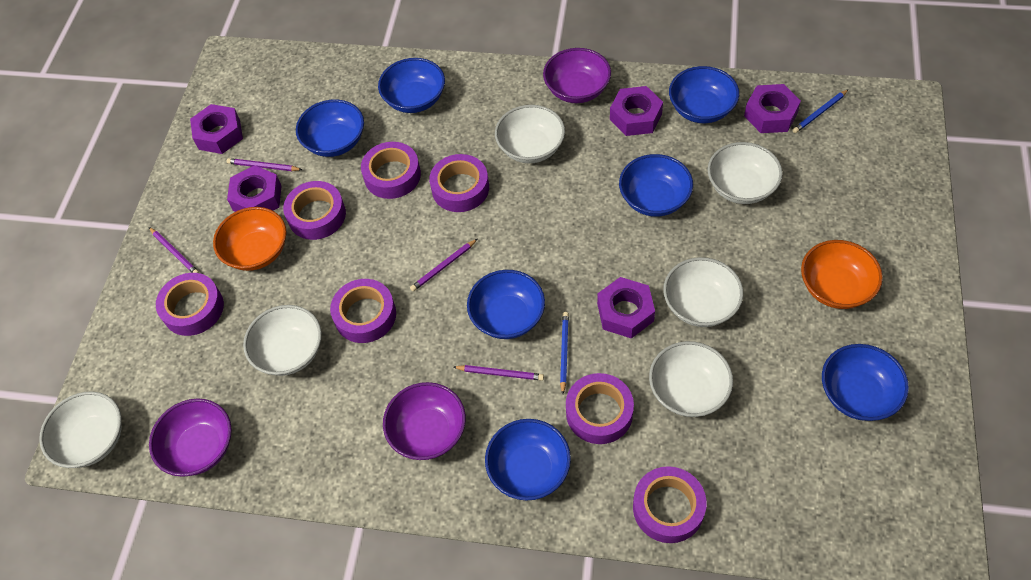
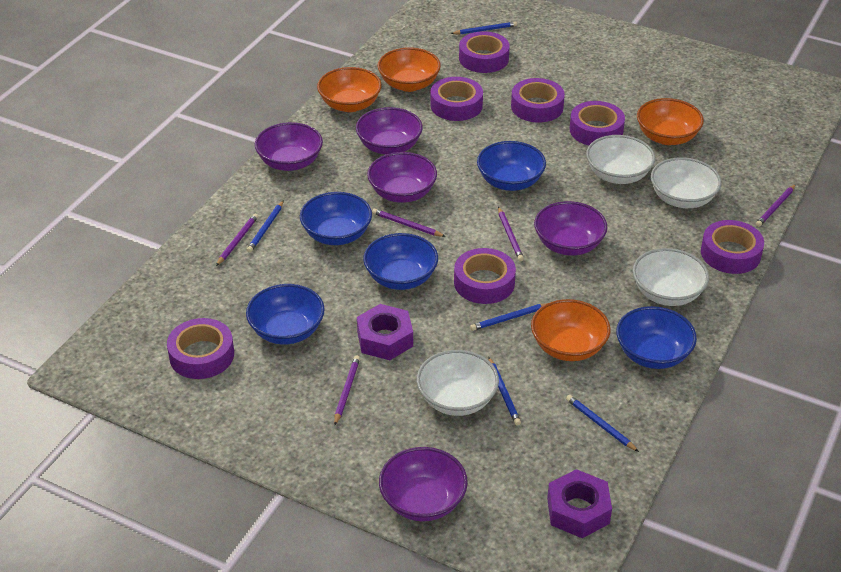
blue bowl: 7 -> 5
blue pencil: 2 -> 5
orange bowl: 2 -> 4
purple bowl: 3 -> 5
purple nut: 5 -> 2
purple pencil: 4 -> 5
white bowl: 6 -> 4

